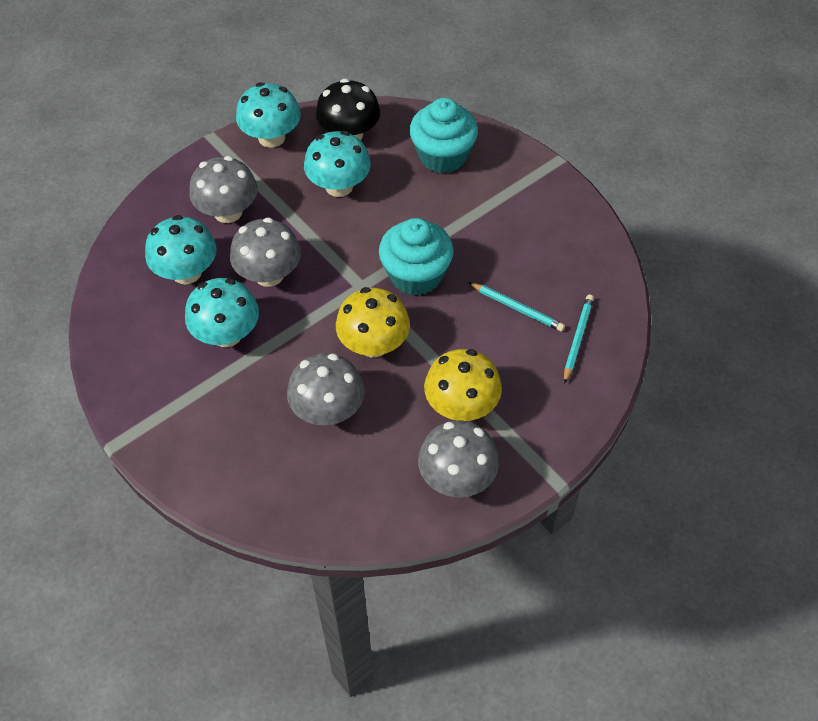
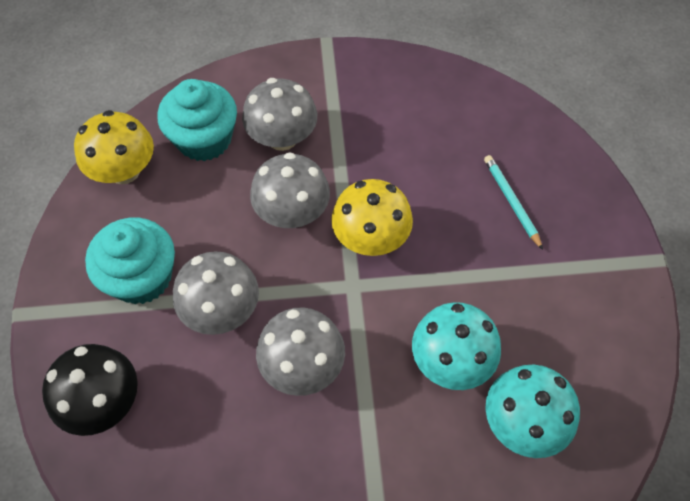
turquoise mushroom: 4 -> 2
turquoise pencil: 2 -> 1

